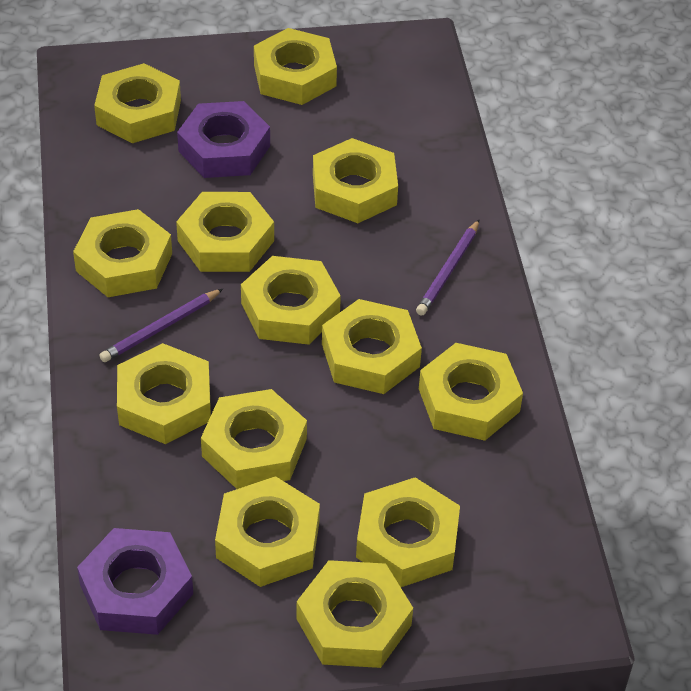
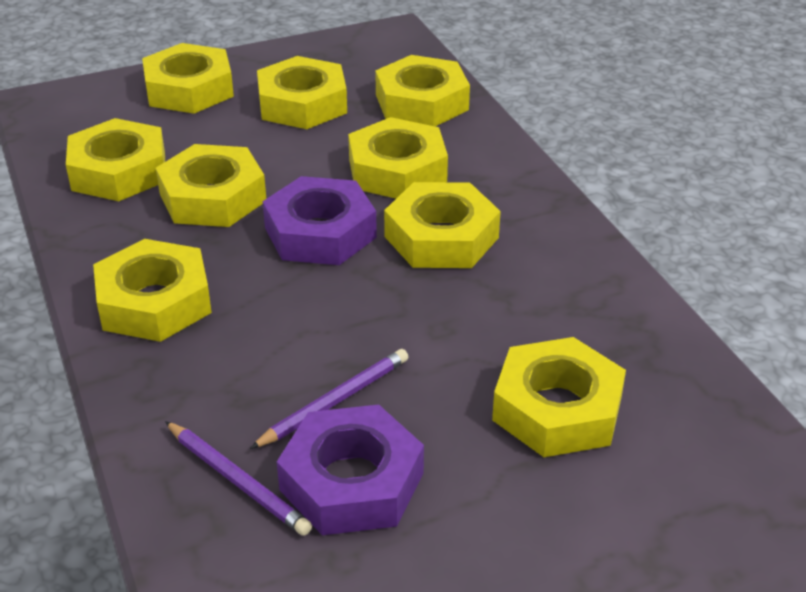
yellow nut: 13 -> 9

